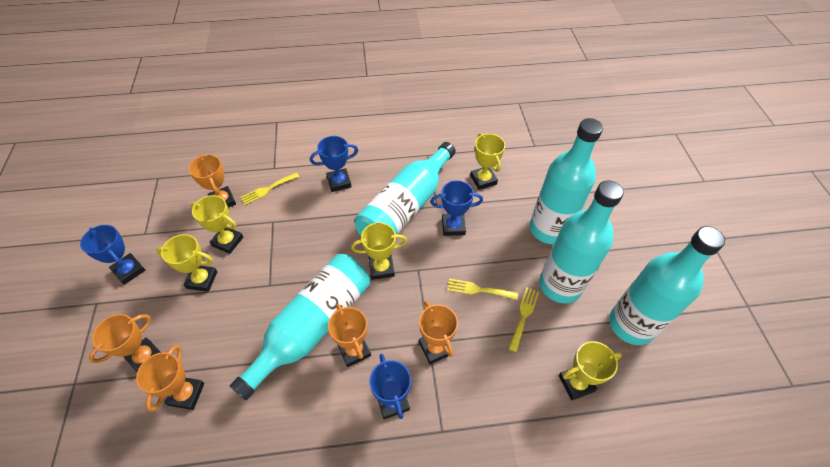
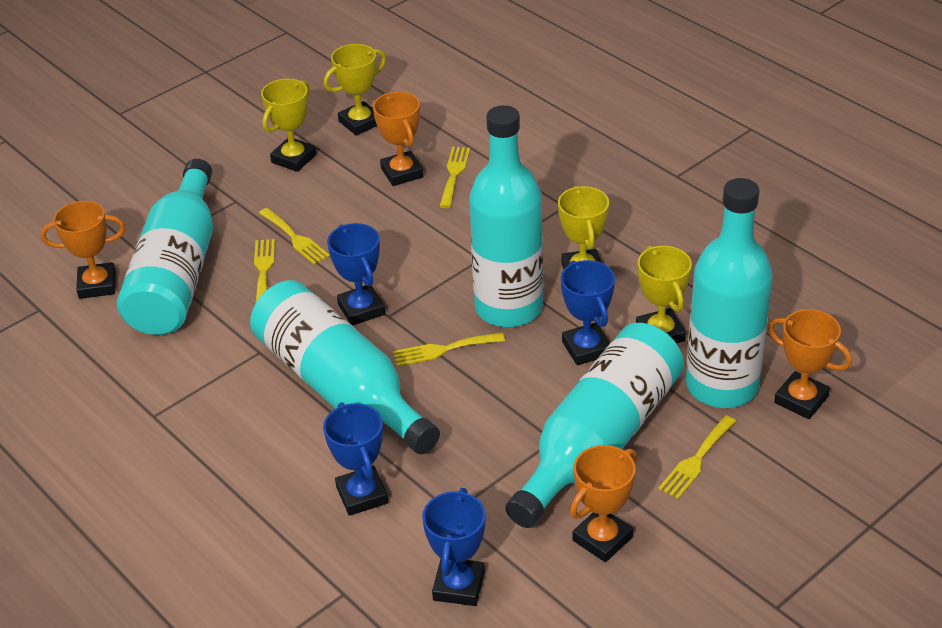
orange trophy: 5 -> 4
yellow fork: 3 -> 5
yellow trophy: 5 -> 4

